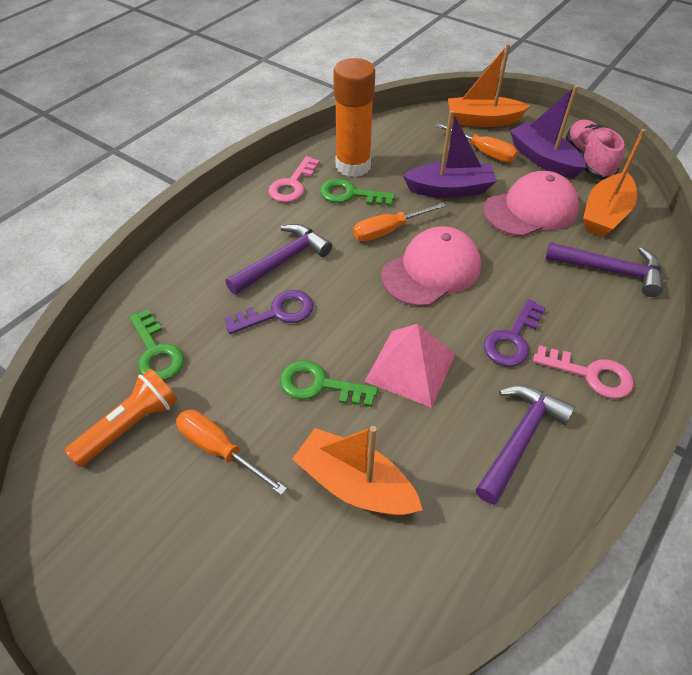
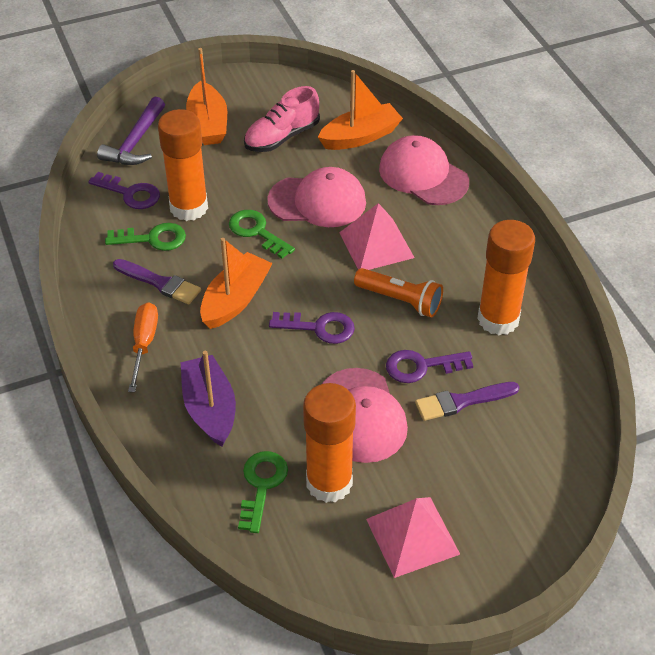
orange glue stick: 1 -> 3
orange screwdriver: 3 -> 1
pink cap: 2 -> 3
pink key: 2 -> 0
pink pyramid: 1 -> 2
purple boat: 2 -> 1
purple brush: 0 -> 2
purple hammer: 3 -> 1
purple key: 2 -> 3

